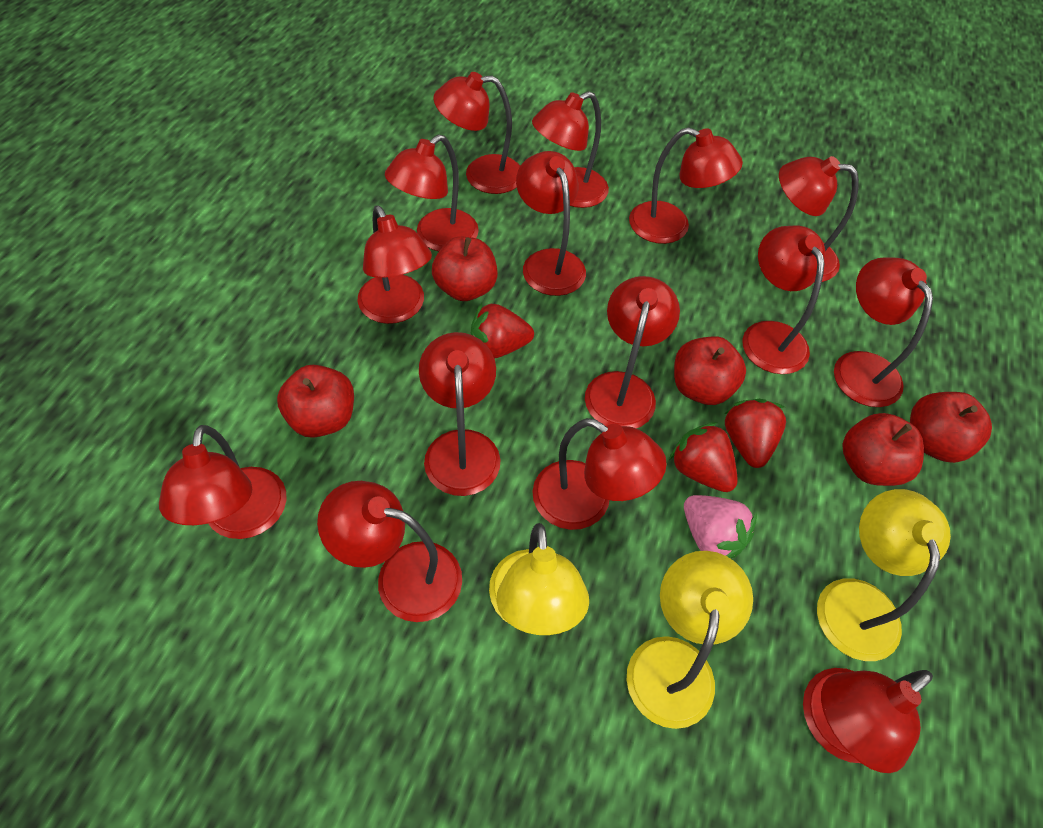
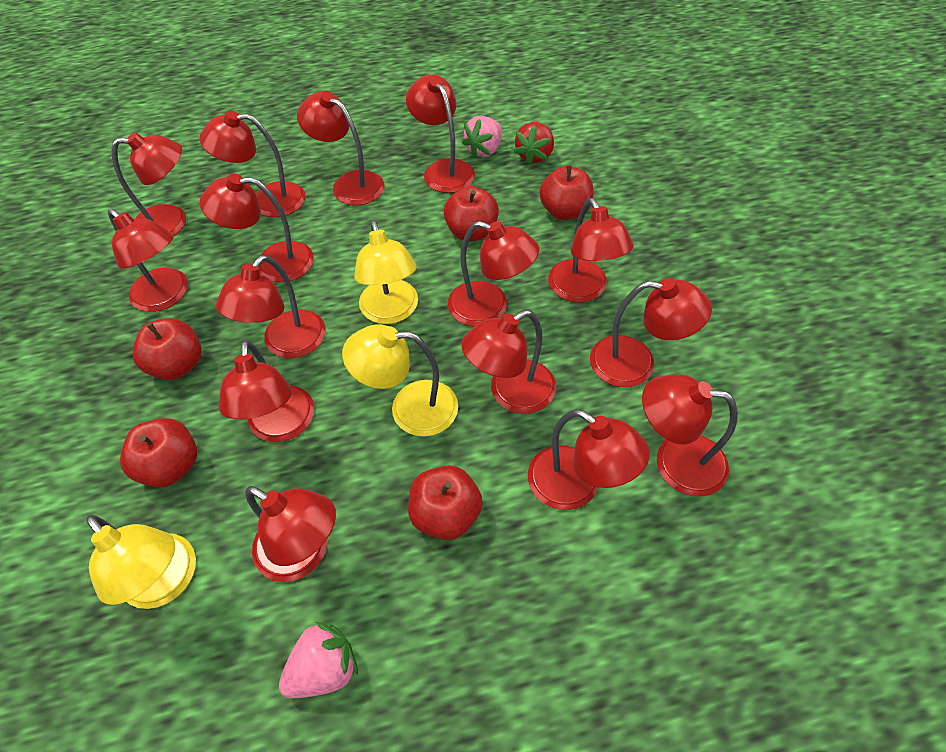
pink strawberry: 1 -> 2
red strawberry: 3 -> 1

